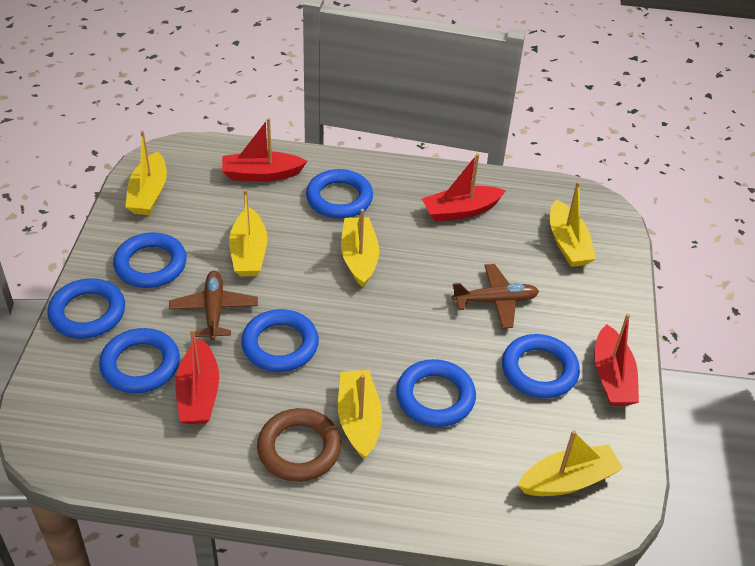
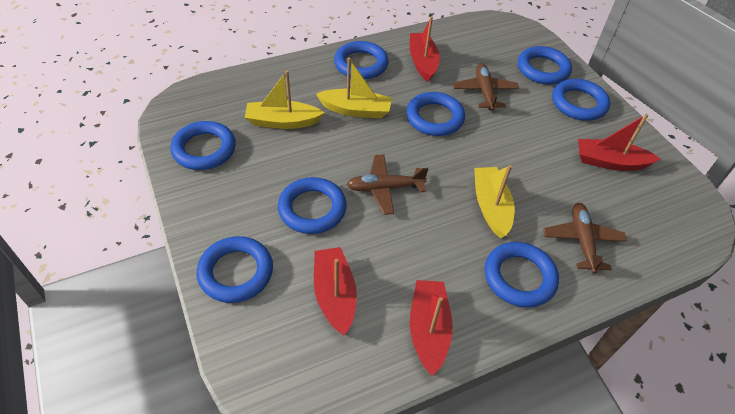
blue ring: 7 -> 8
brown plane: 2 -> 3
brown ring: 1 -> 0
yellow boat: 6 -> 3

